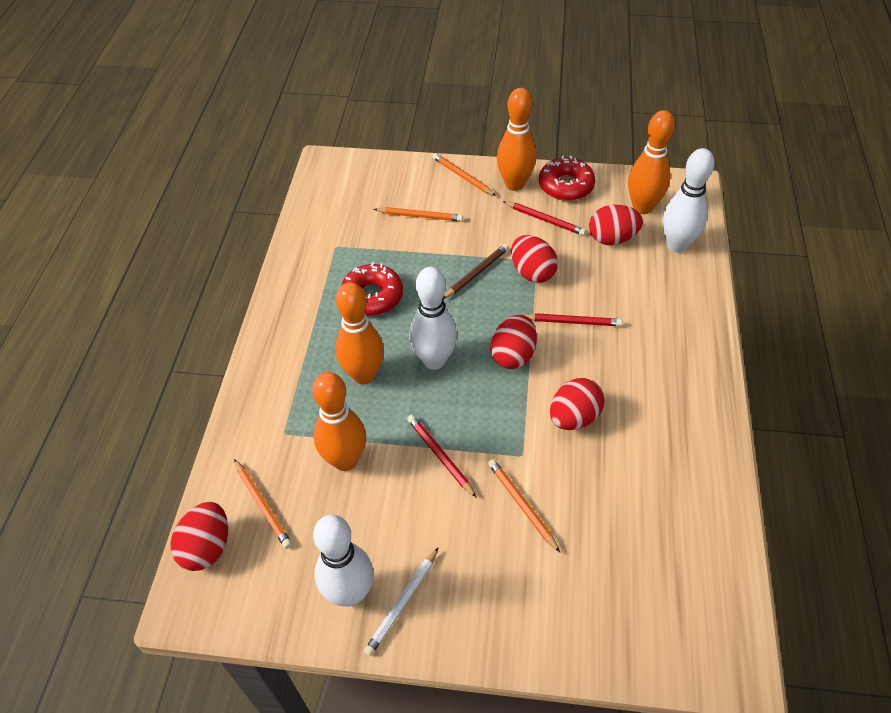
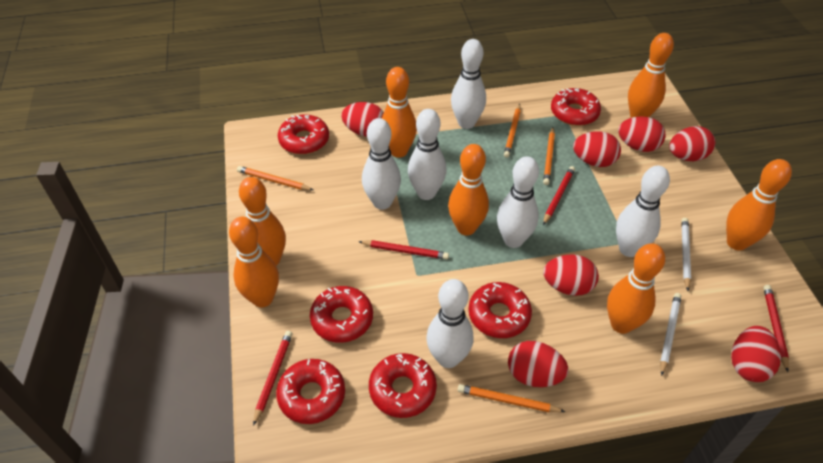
brown pencil: 1 -> 0
orange bowling pin: 4 -> 7
red donut: 2 -> 6
red egg: 5 -> 7
red pencil: 3 -> 4
white bowling pin: 3 -> 6
white pencil: 1 -> 2

